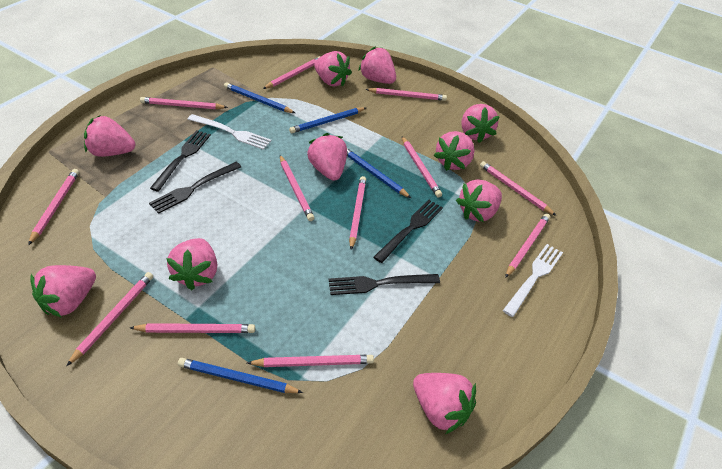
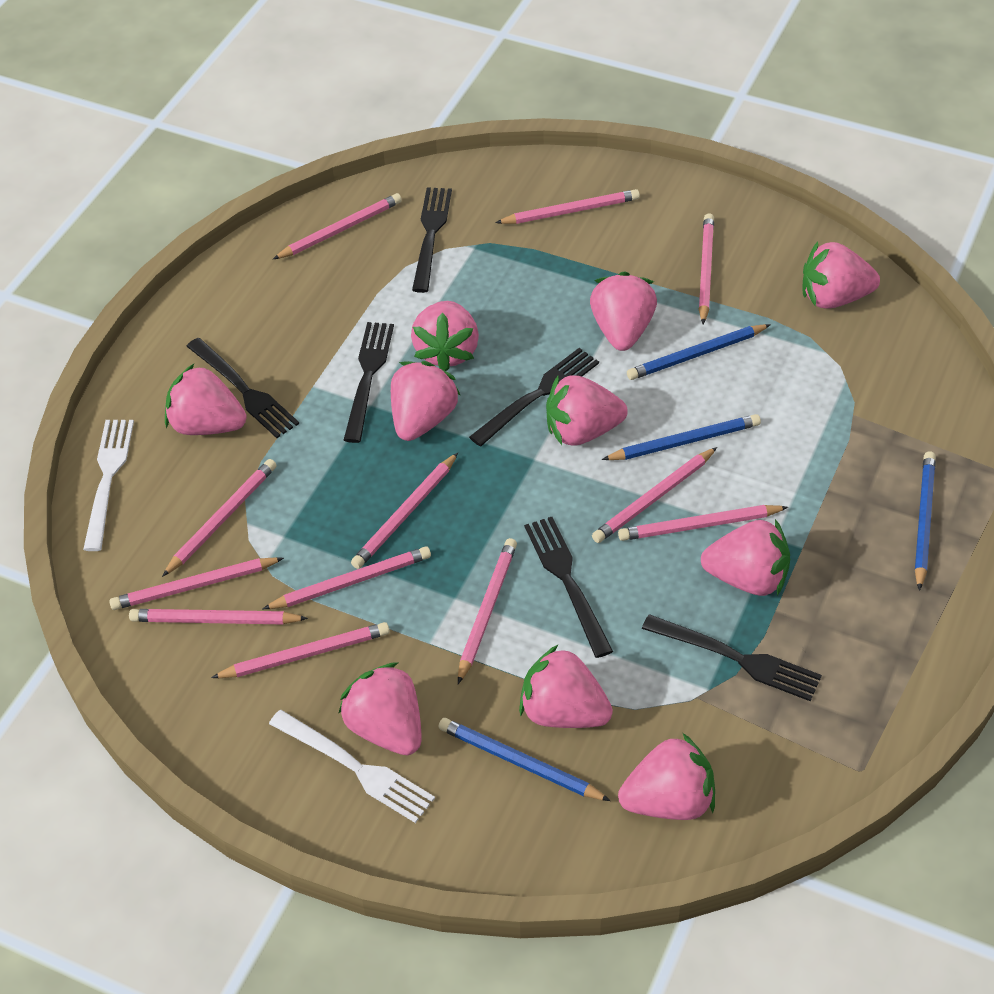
black fork: 4 -> 6

